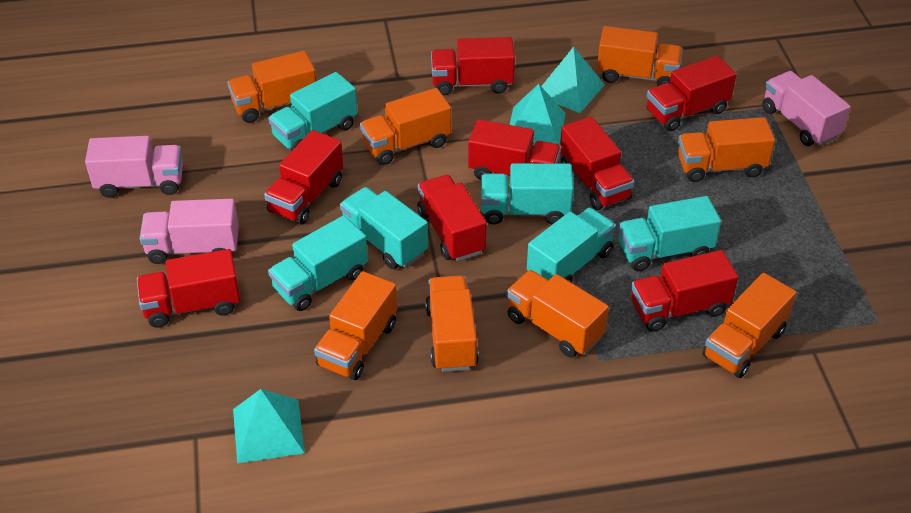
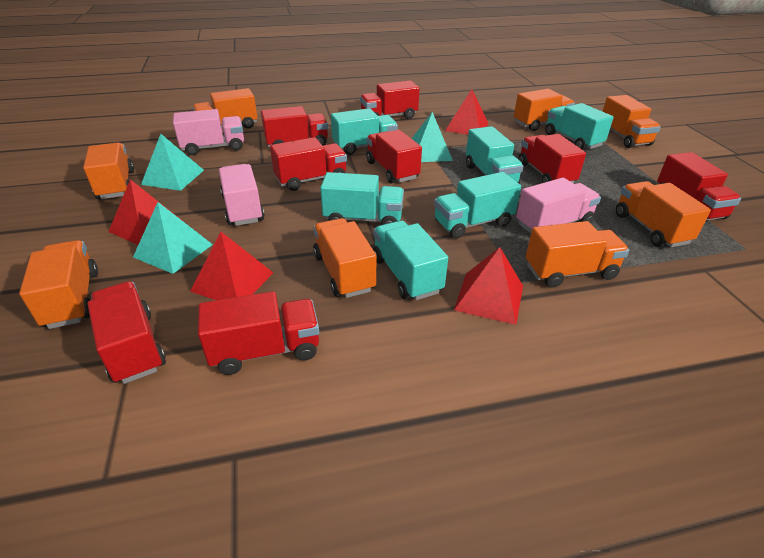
red pyramid: 0 -> 4

